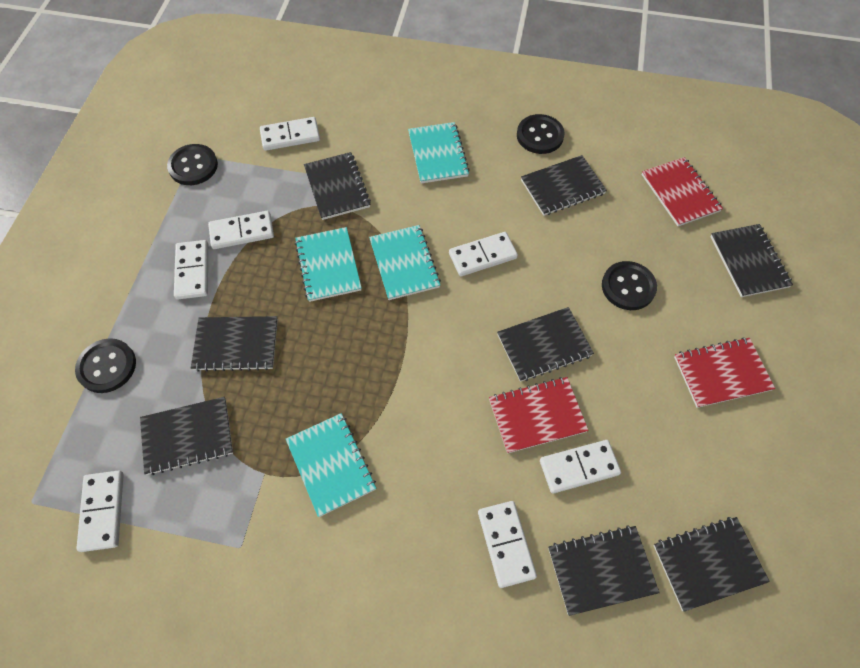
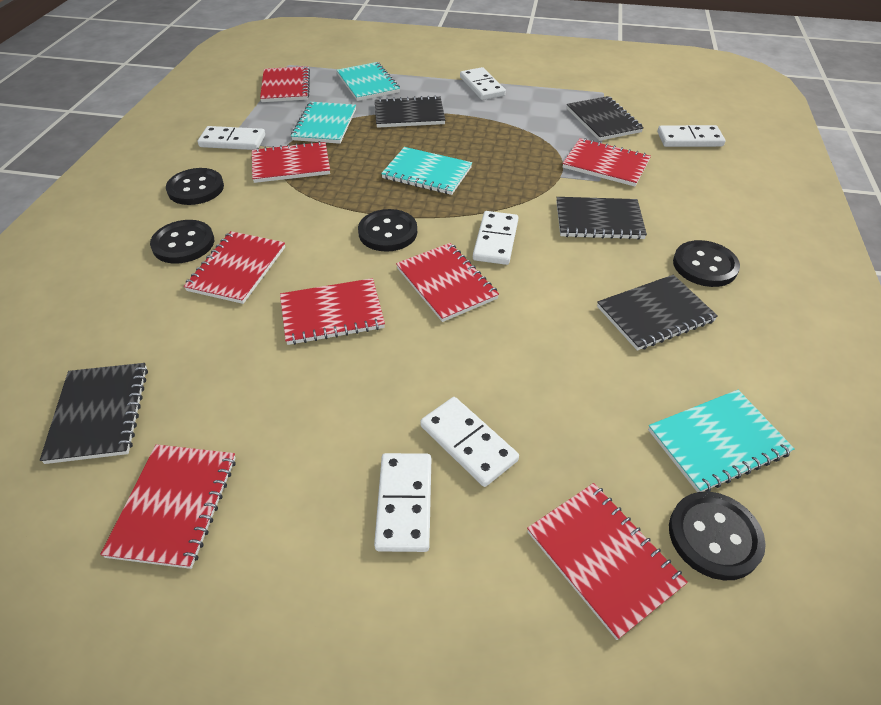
black button: 4 -> 5
black notebook: 8 -> 5
red notebook: 3 -> 8
white domino: 7 -> 6

